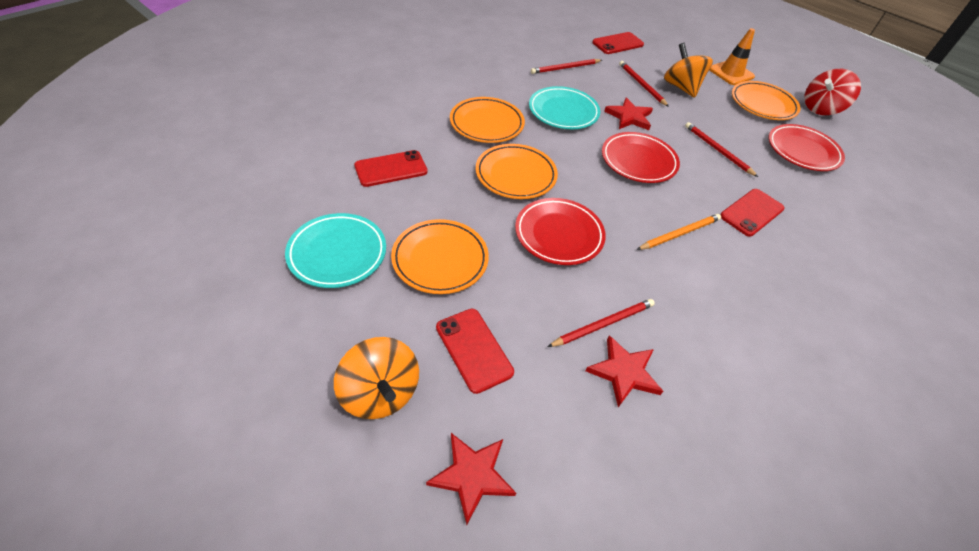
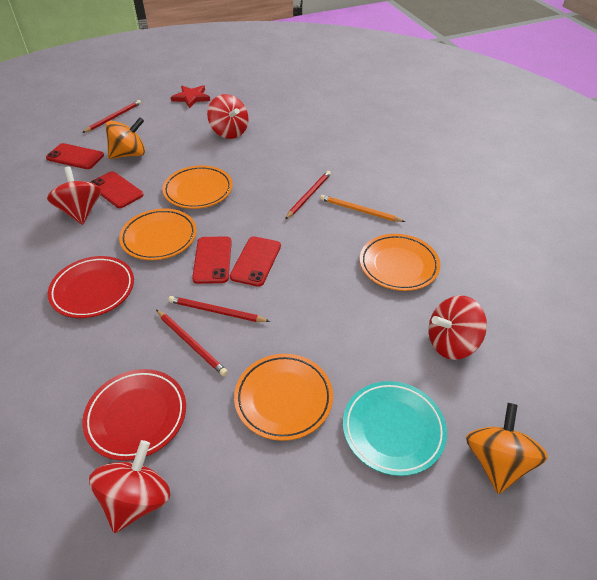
orange traffic cone: 1 -> 0
red plate: 3 -> 2
red spinning top: 1 -> 4
red star: 3 -> 1
turquoise plate: 2 -> 1

